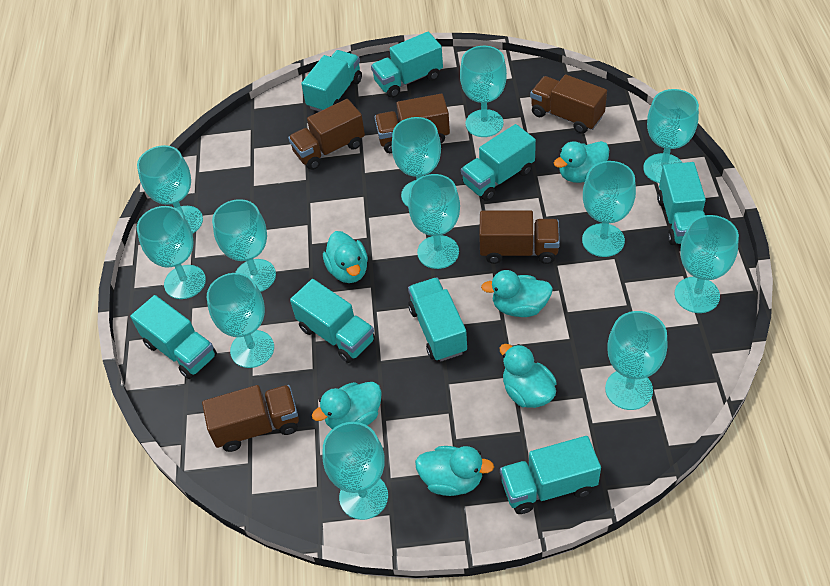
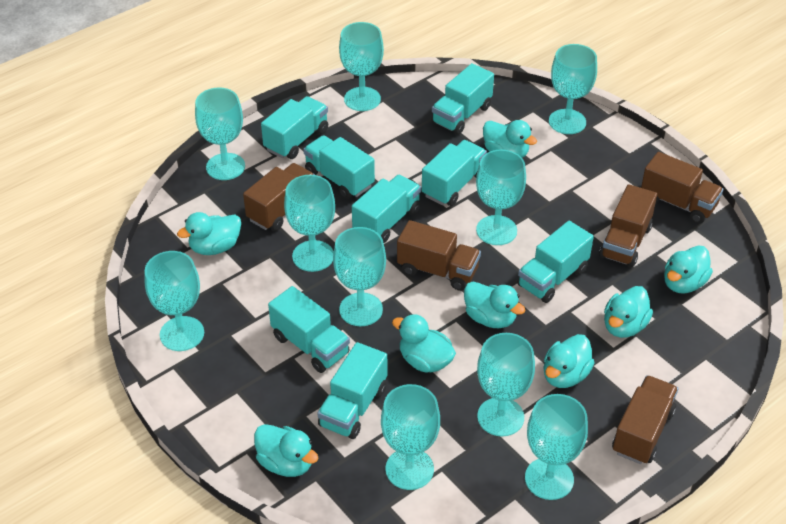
turquoise duck: 6 -> 8
turquoise goblet: 12 -> 10

